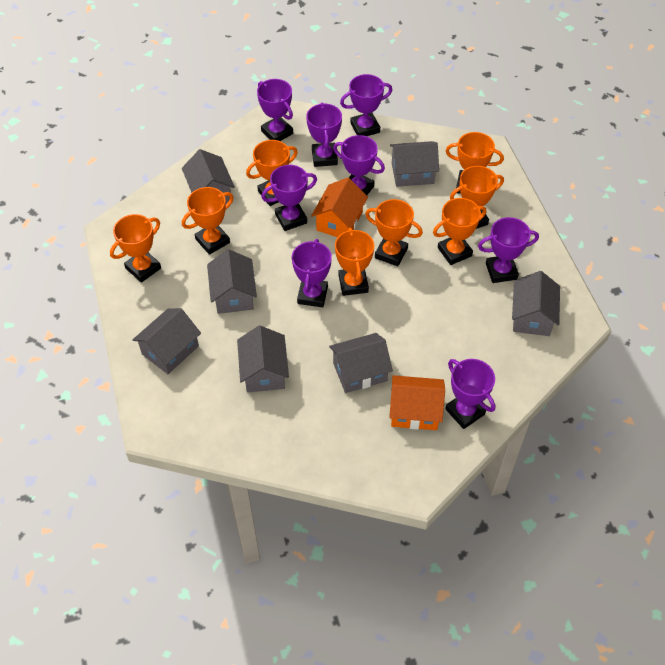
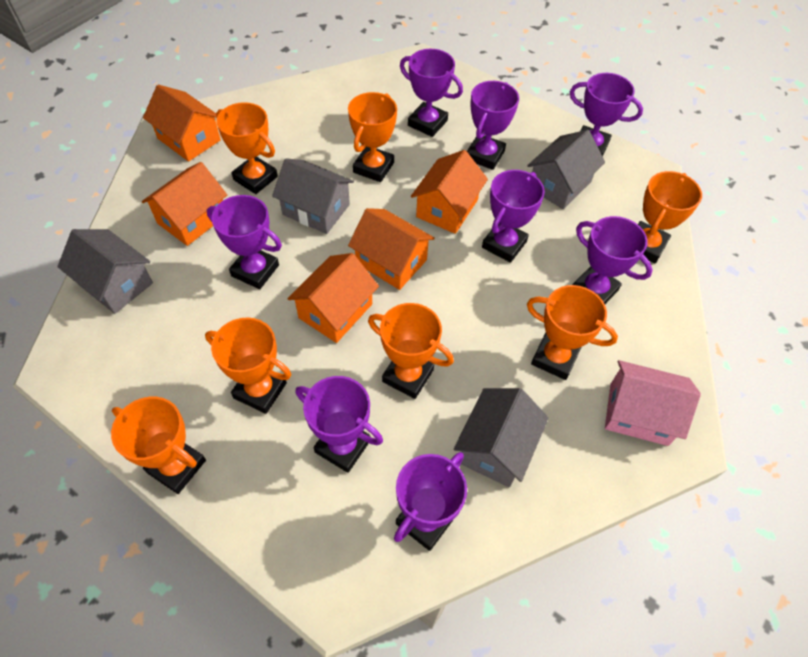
grey house: 7 -> 4
orange house: 2 -> 5
orange trophy: 8 -> 7
pink house: 0 -> 1

